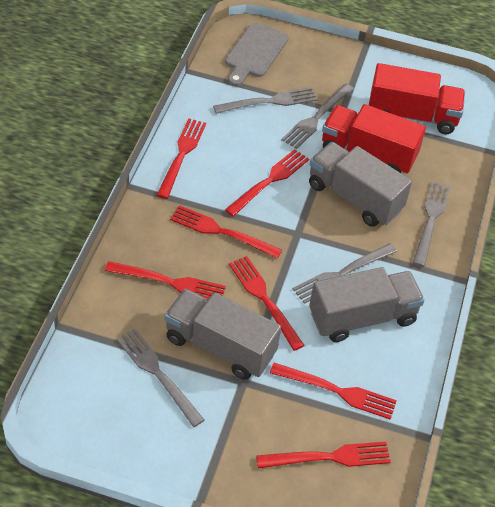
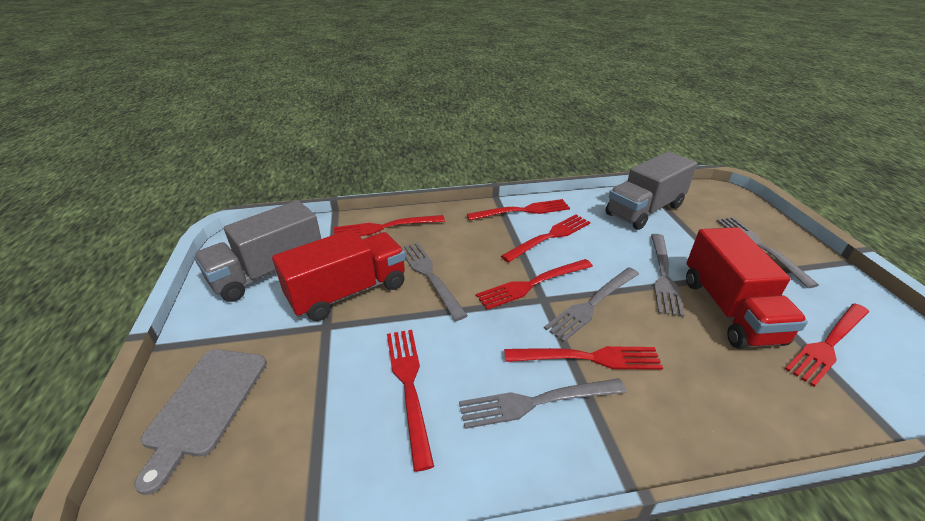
grey truck: 3 -> 2

